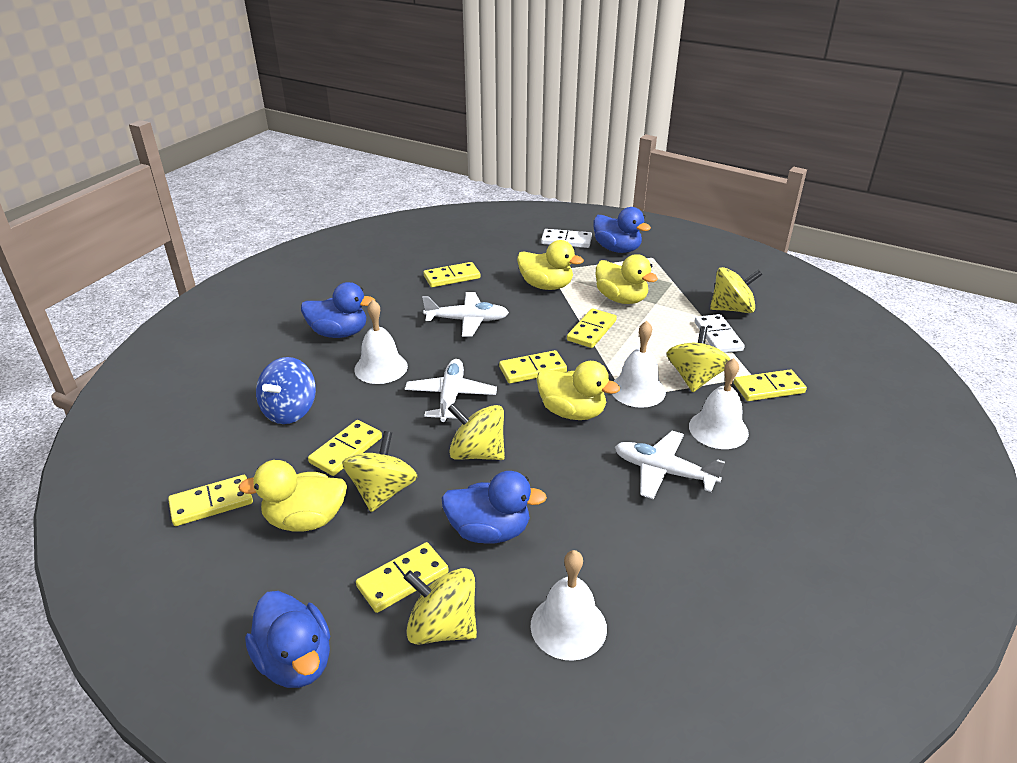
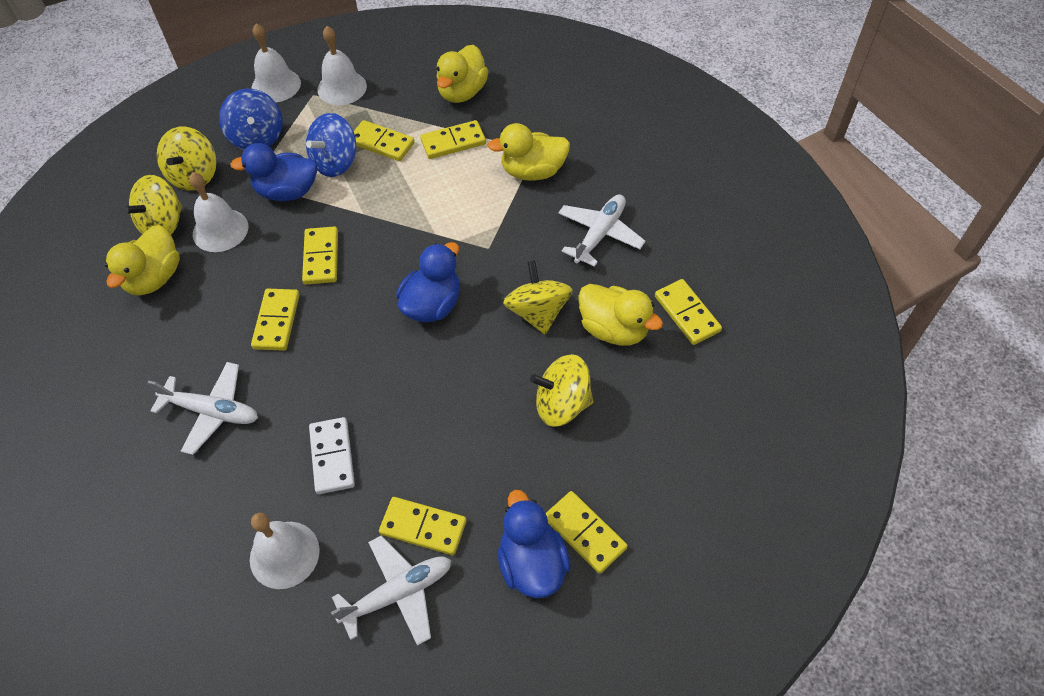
blue duck: 4 -> 3
blue spinning top: 1 -> 2
white domino: 2 -> 1
yellow spinning top: 5 -> 4

